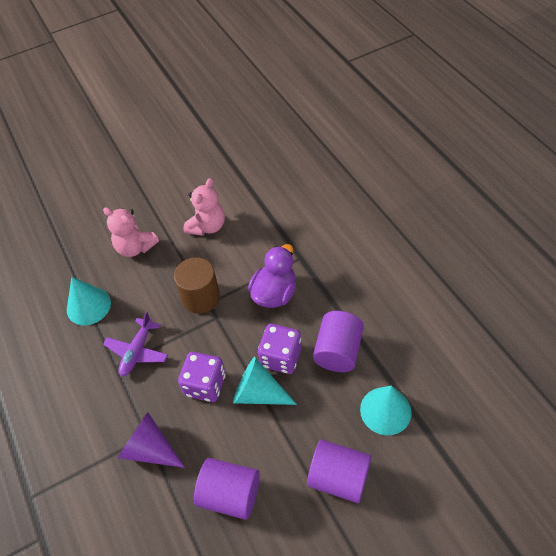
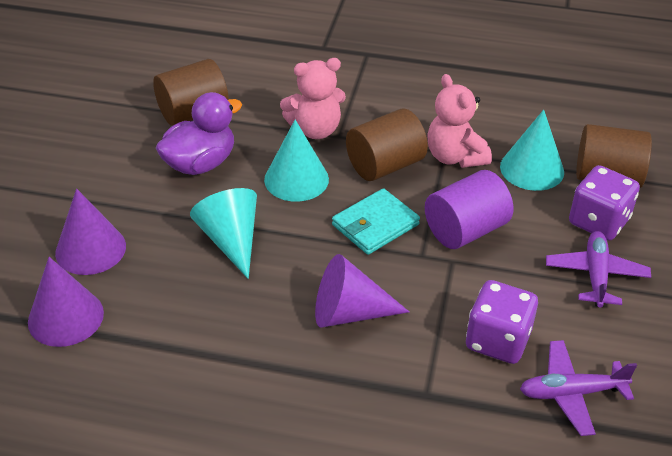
brown cylinder: 1 -> 3
purple cone: 1 -> 3
purple cylinder: 3 -> 1
purple plane: 1 -> 2
turquoise wallet: 0 -> 1

